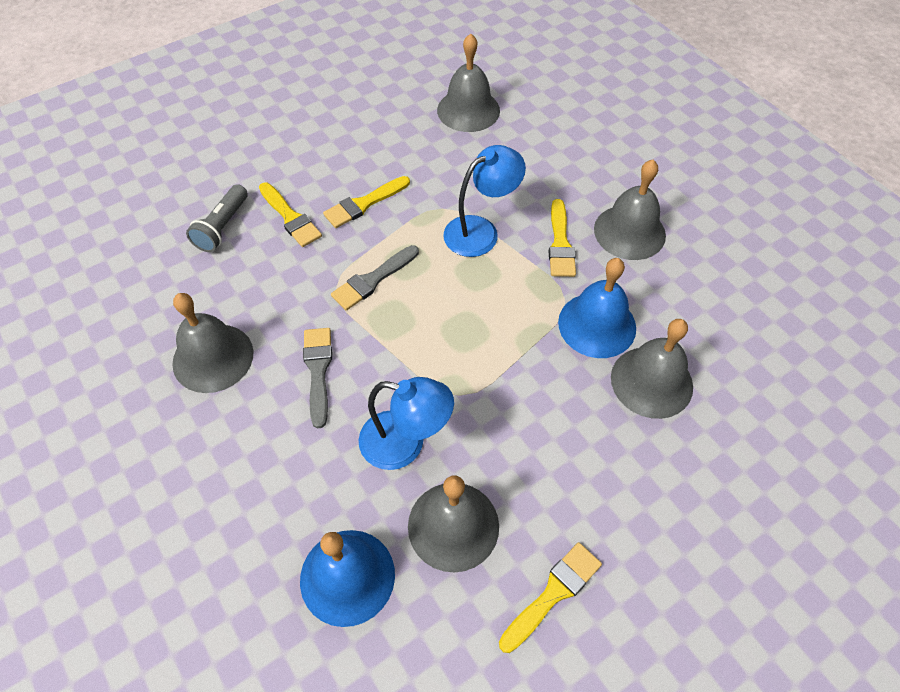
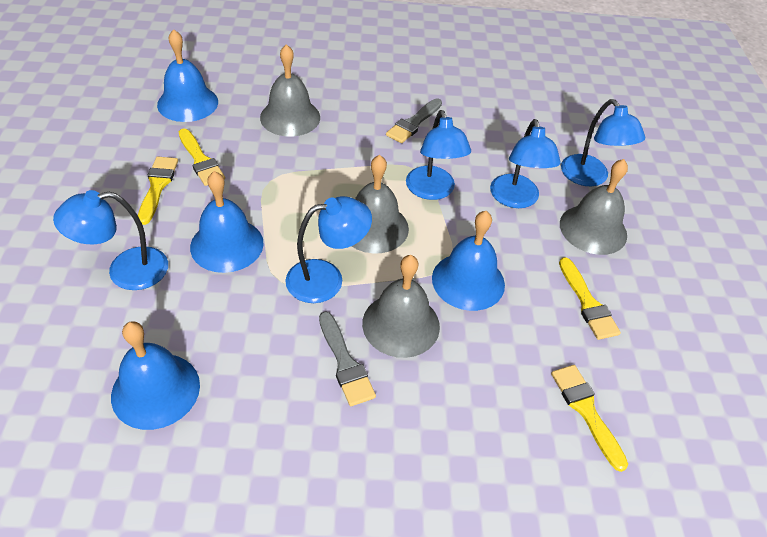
blue bell: 2 -> 4
blue lamp: 2 -> 5
grey bell: 5 -> 4
grey flashlight: 1 -> 0

